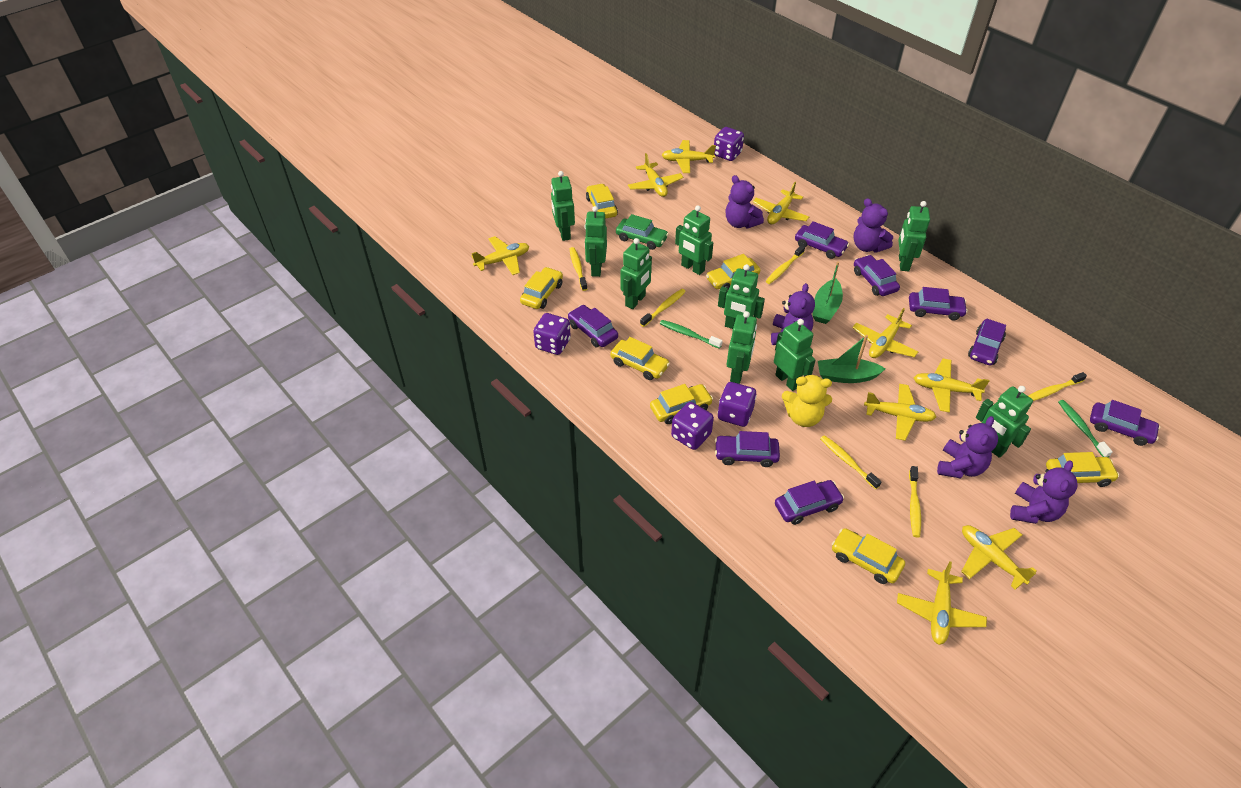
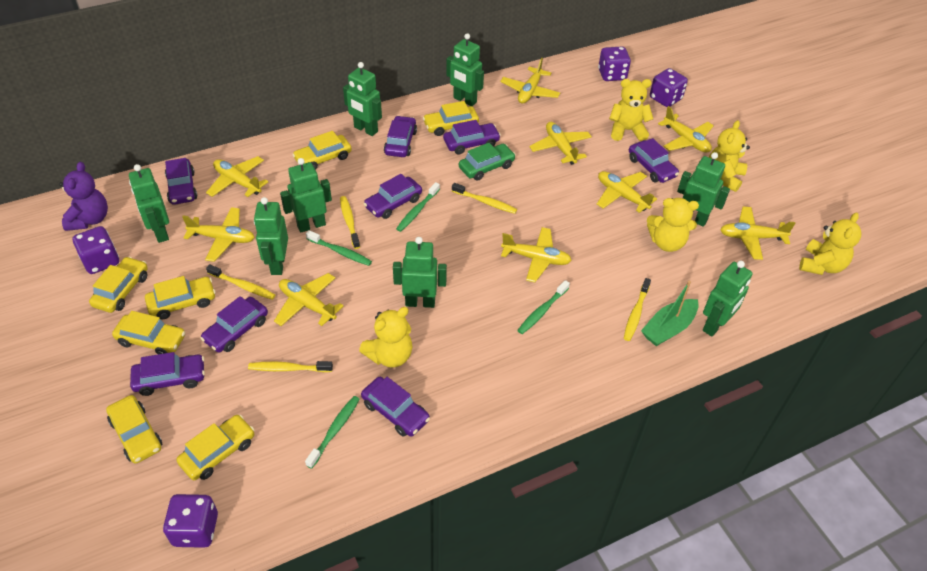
green boat: 2 -> 1
green robot: 9 -> 8
green toothbrush: 2 -> 4
purple teddy bear: 5 -> 1
yellow teddy bear: 1 -> 5
yellow toothbrush: 6 -> 5

